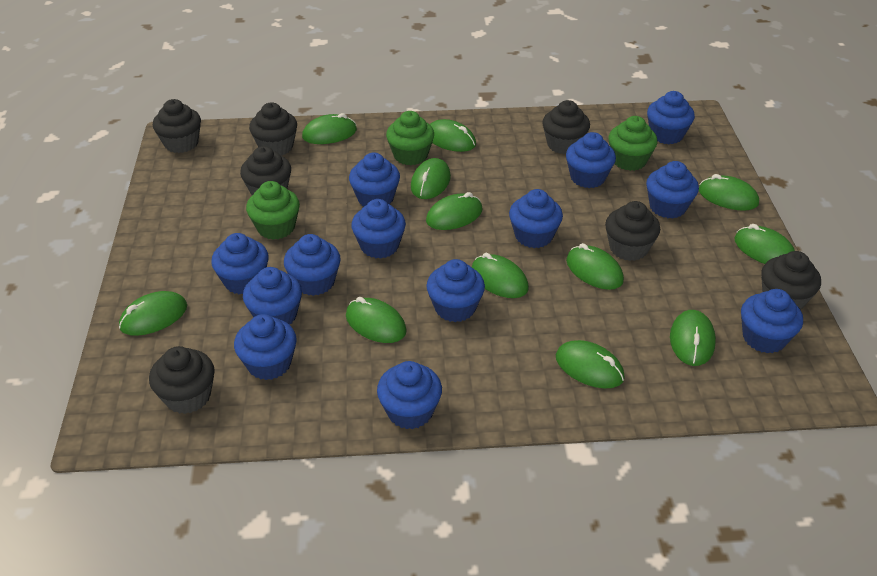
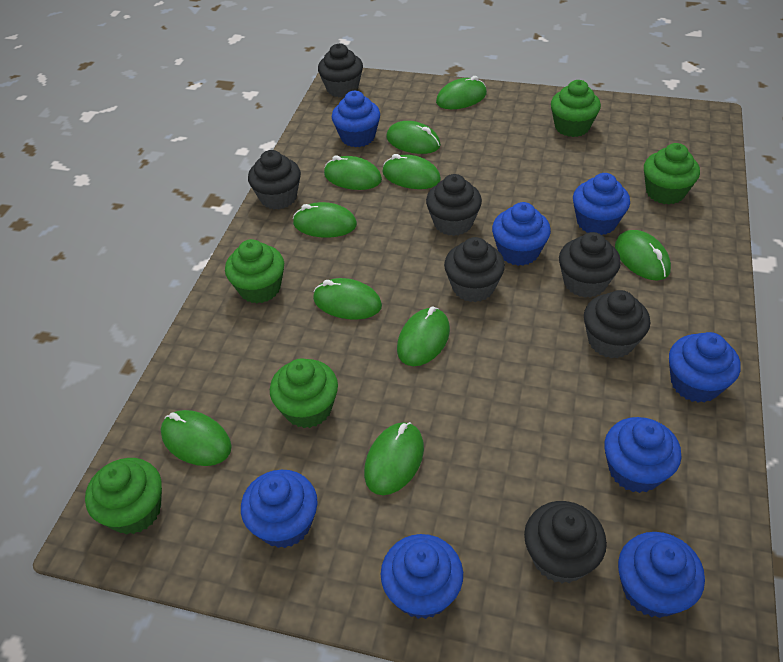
blue cupcake: 13 -> 8
green cupcake: 3 -> 5
green mouse: 12 -> 10

